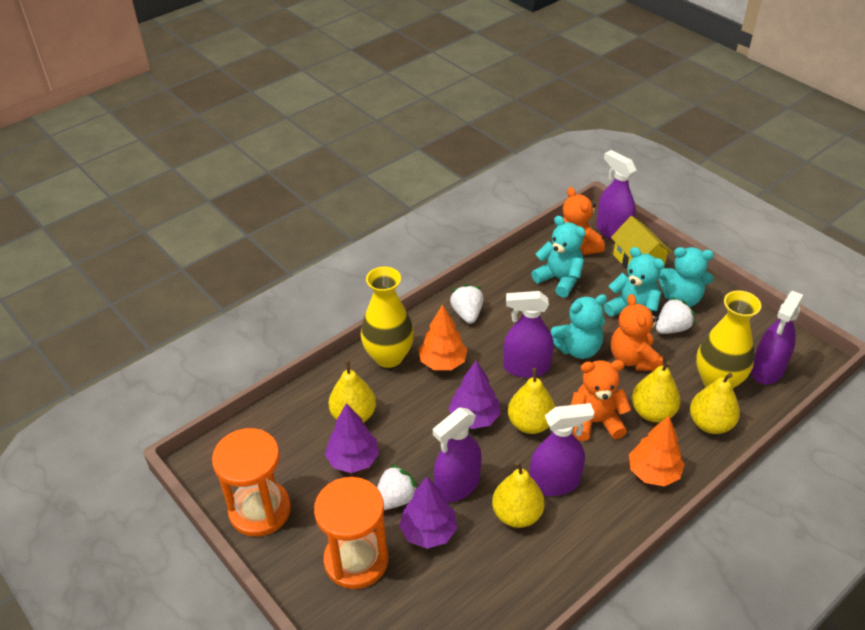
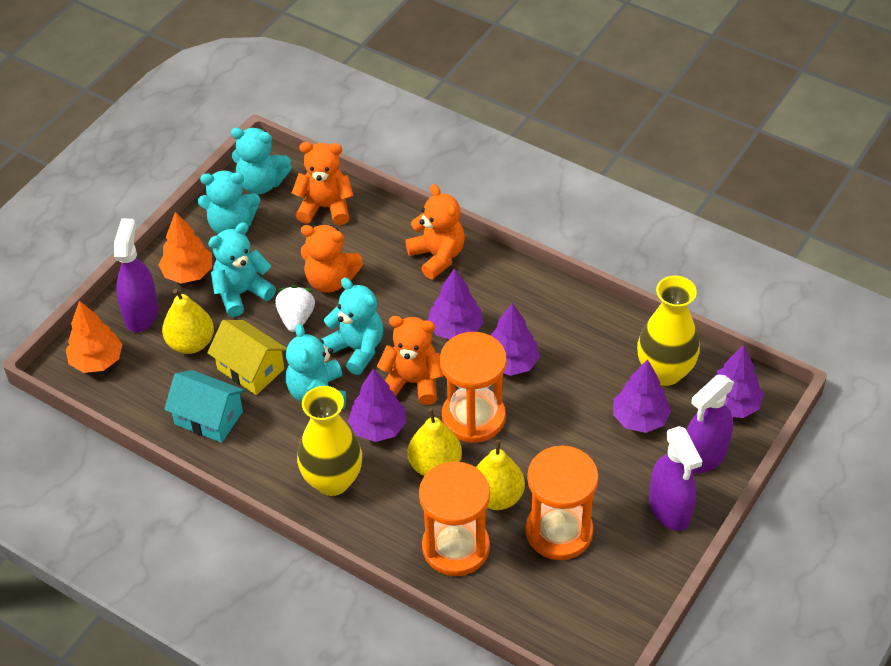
orange hourglass: 2 -> 3
orange teddy bear: 3 -> 4
purple spray bottle: 5 -> 3
purple tree: 3 -> 5
turquoise house: 0 -> 1
turquoise teddy bear: 4 -> 5
white strawberry: 3 -> 1
yellow pear: 5 -> 3

